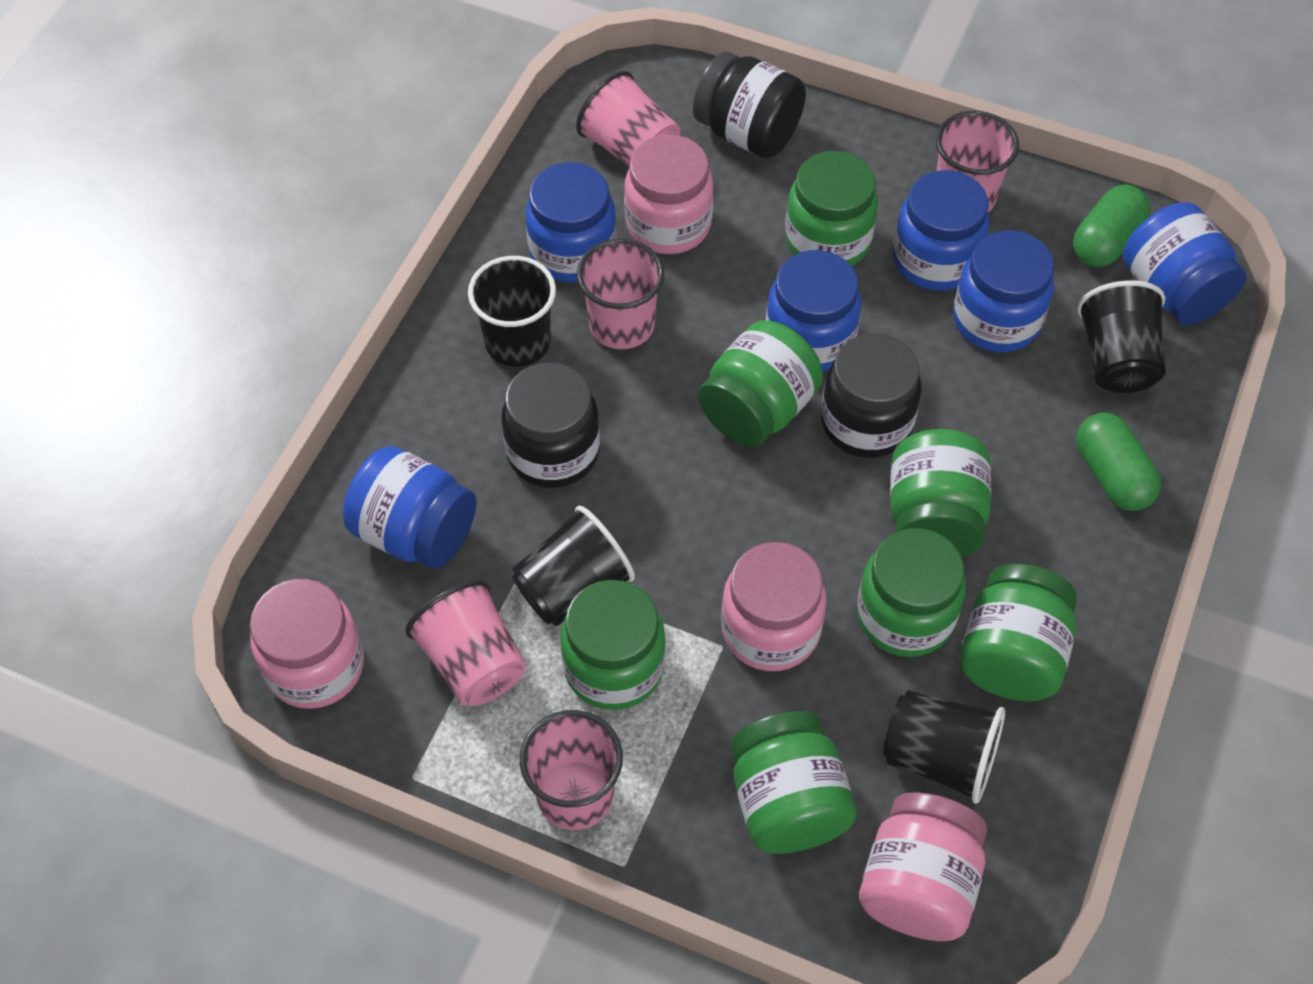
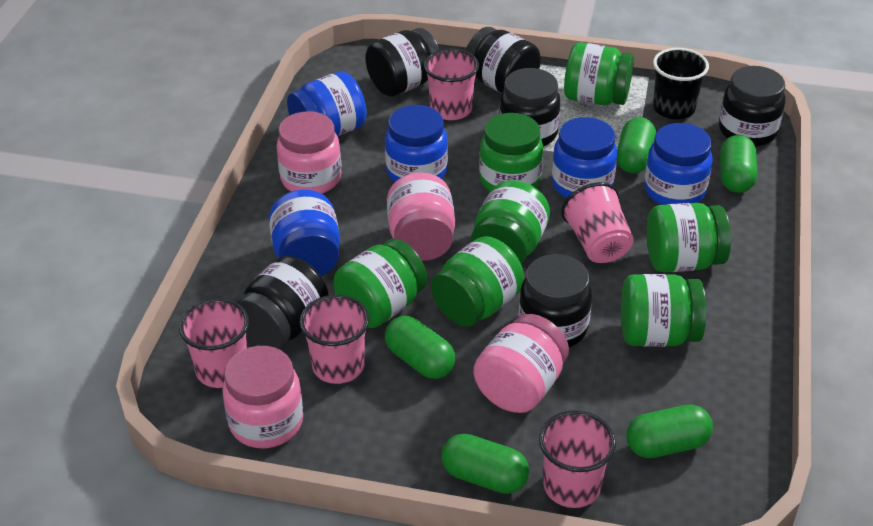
black cup: 4 -> 1
black jar: 3 -> 6
blue jar: 6 -> 5
green capsule: 2 -> 5

